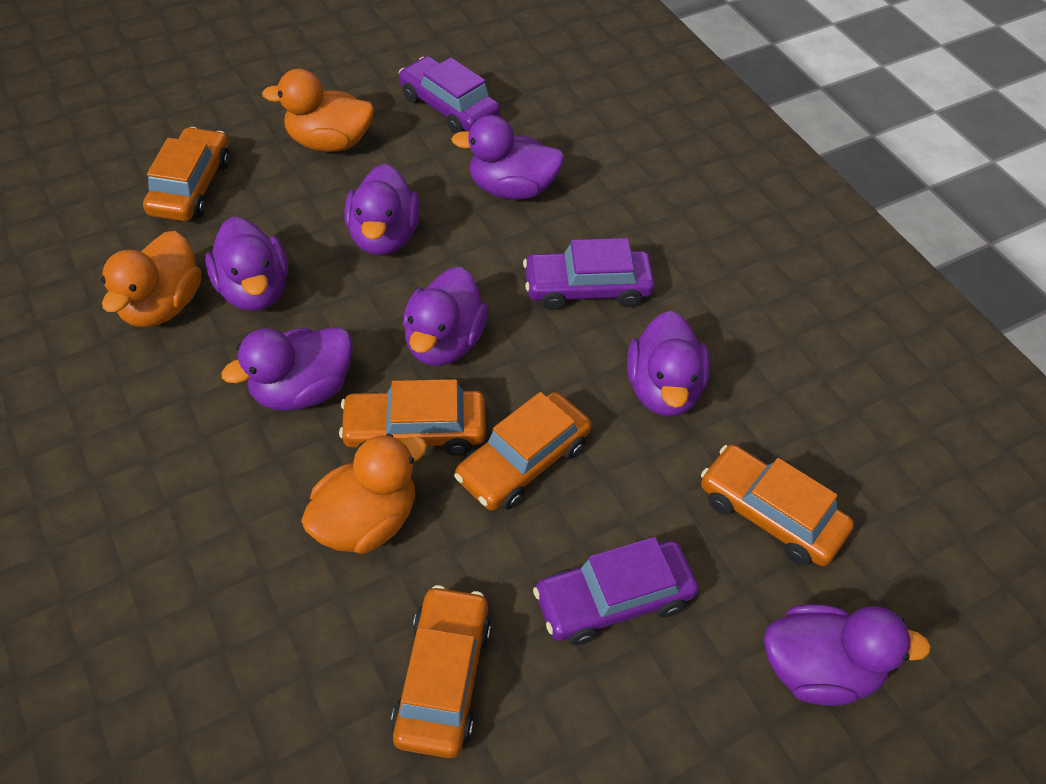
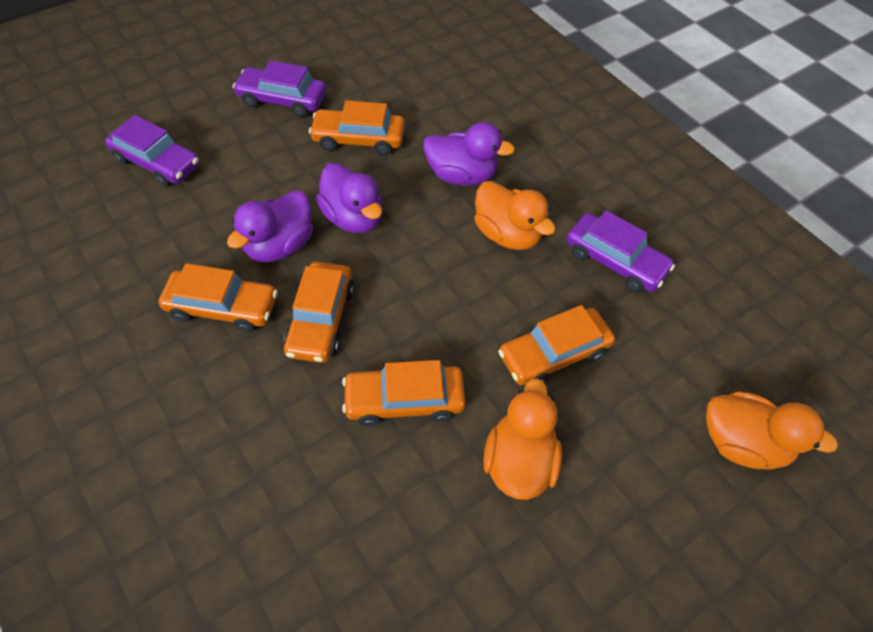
purple duck: 7 -> 3

